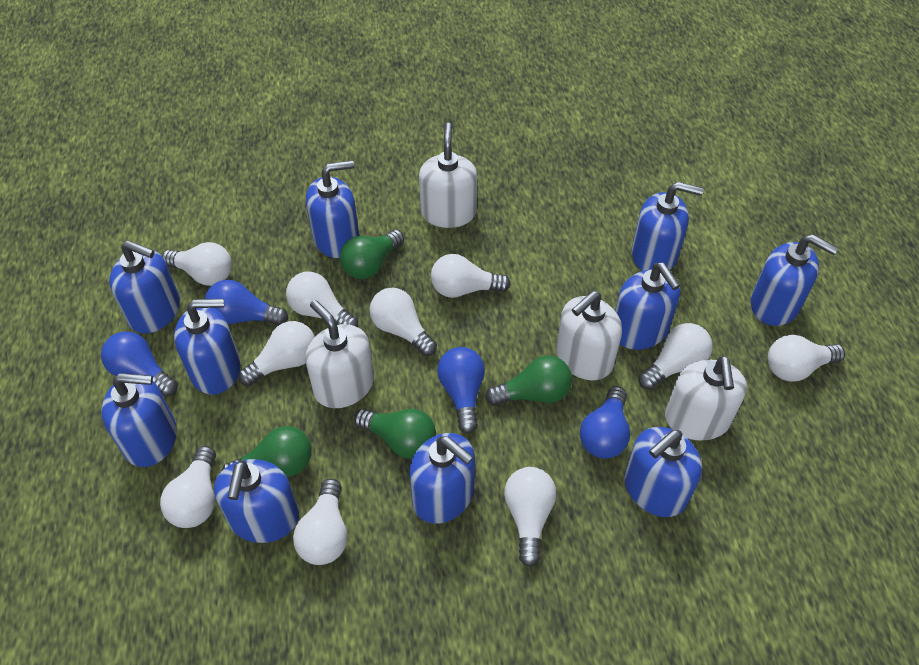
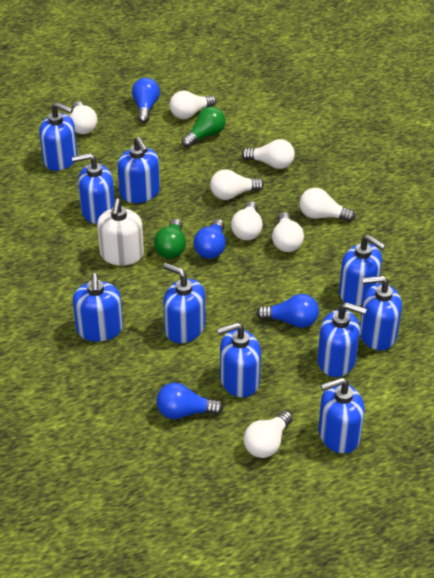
green light bulb: 4 -> 2
white light bulb: 10 -> 8
white soap dispenser: 4 -> 1

